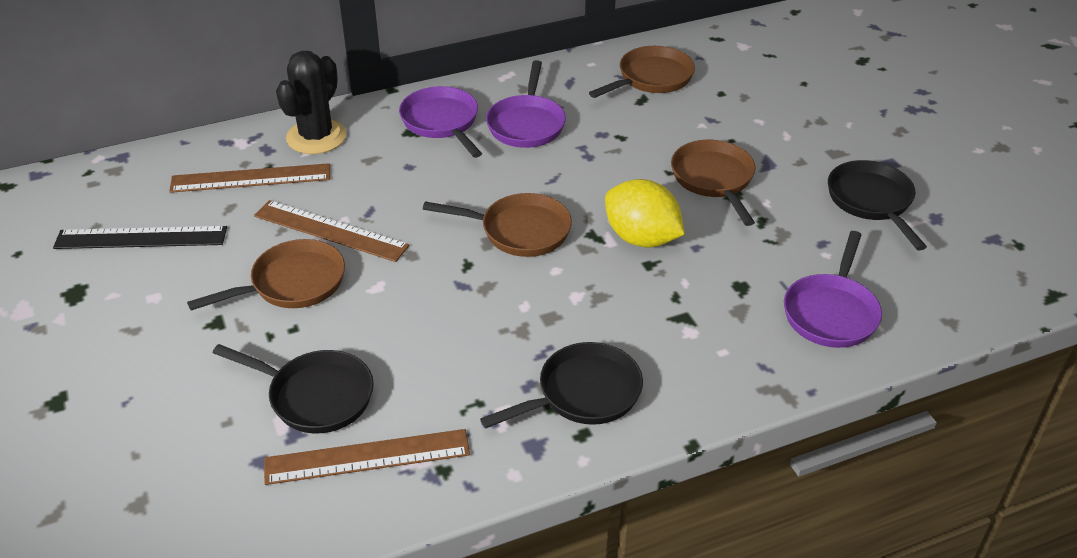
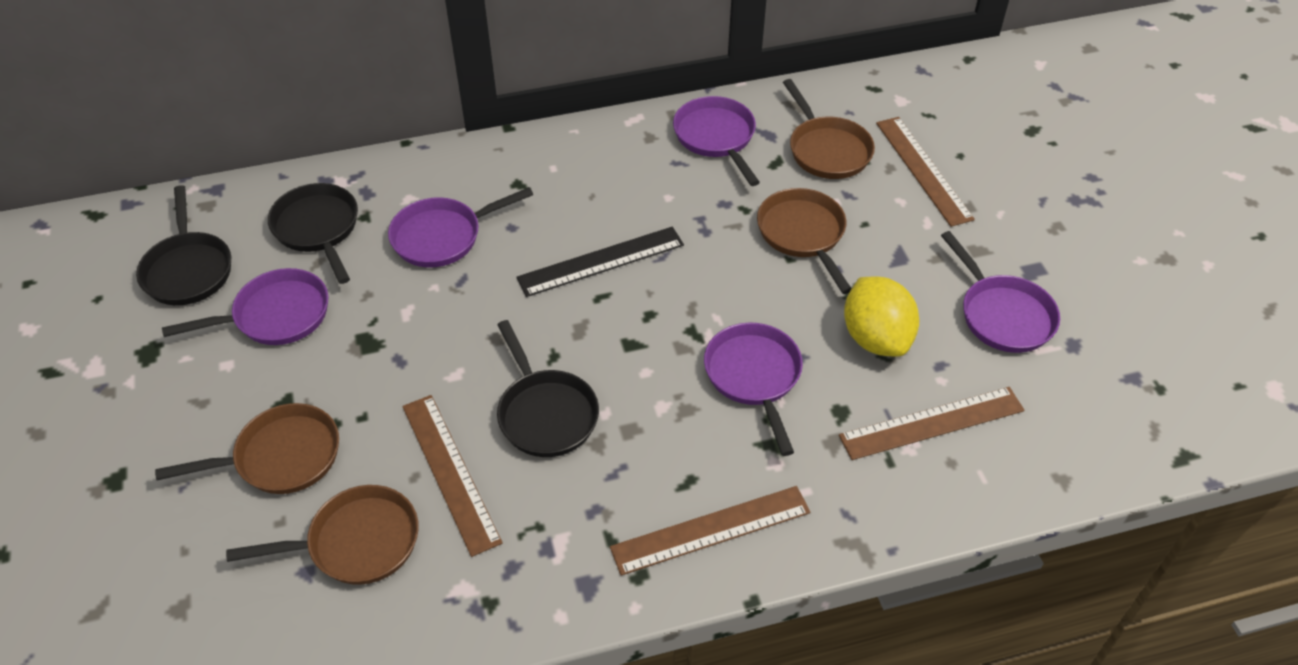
black cactus: 1 -> 0
brown ruler: 3 -> 4
purple pan: 3 -> 5

